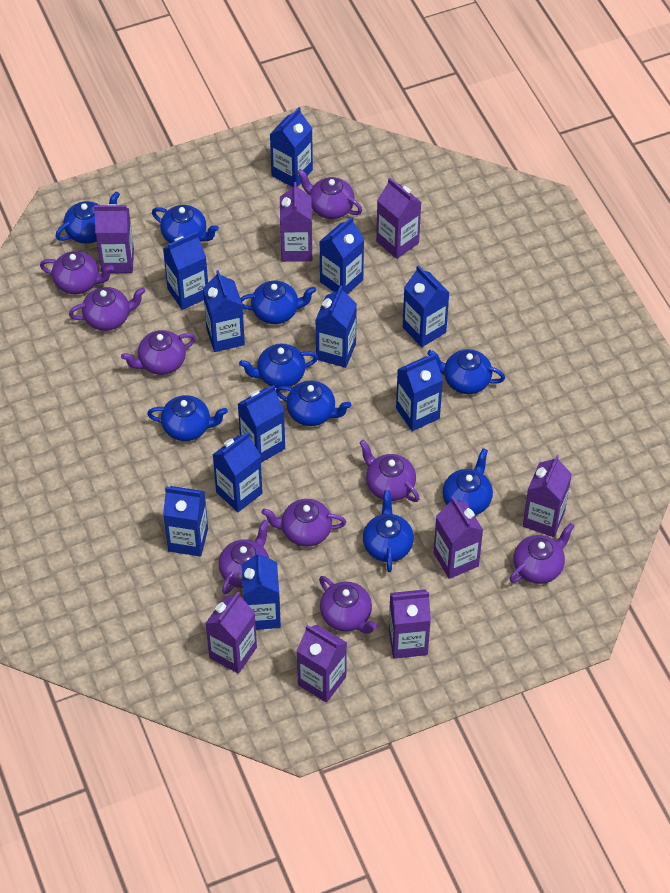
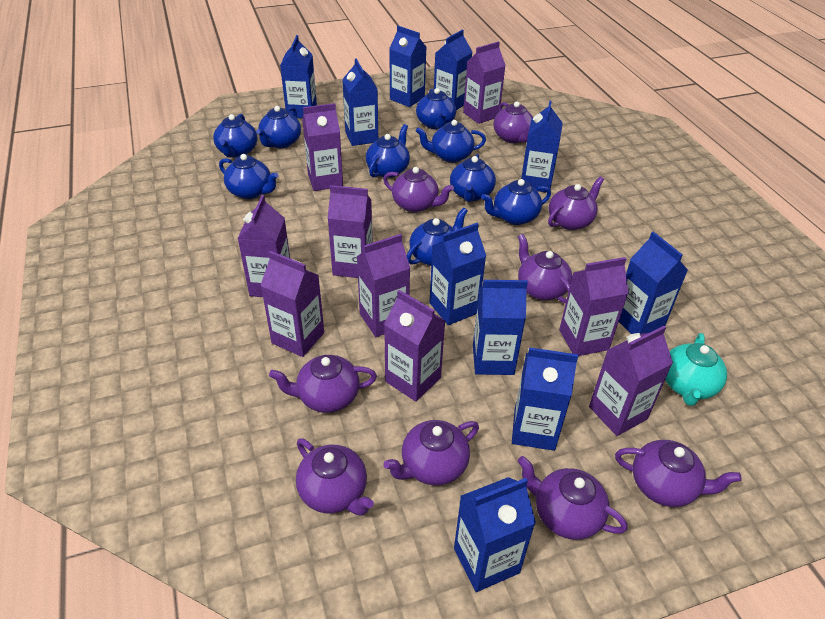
blue carton: 11 -> 10
purple carton: 8 -> 9
turquoise teapot: 0 -> 1

